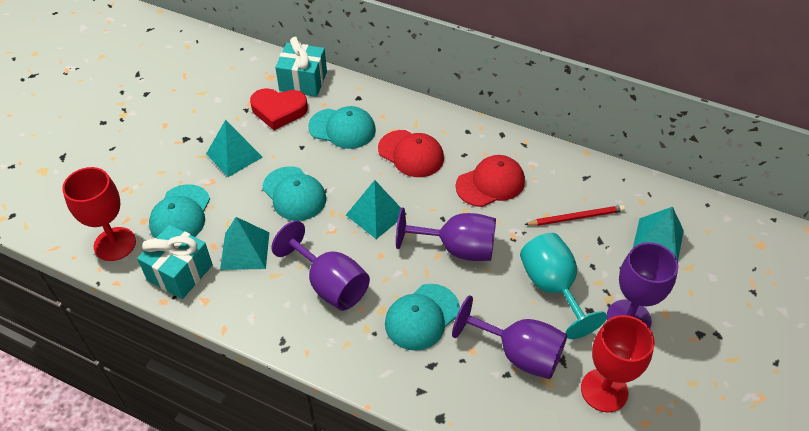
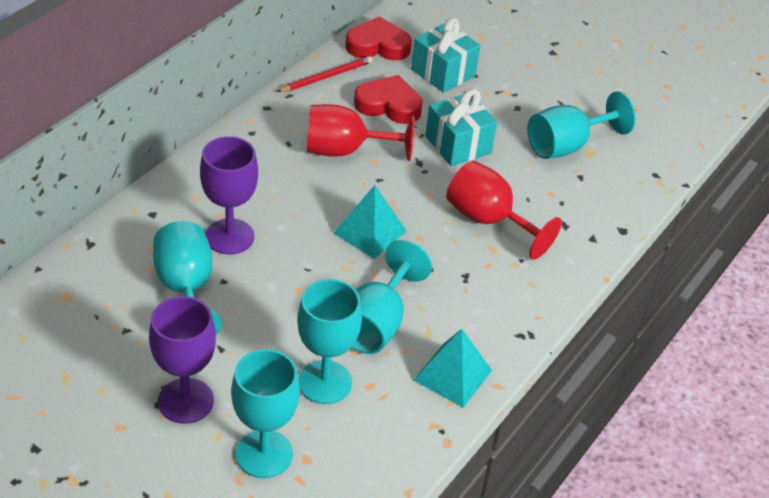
purple goblet: 4 -> 2
red cap: 2 -> 0
red heart: 1 -> 2
turquoise cap: 4 -> 0
turquoise goblet: 1 -> 5
turquoise pyramid: 4 -> 2

